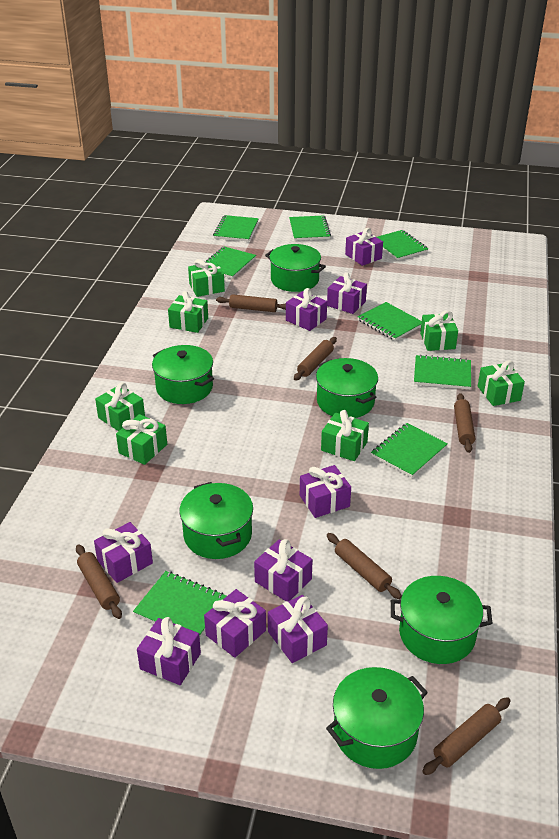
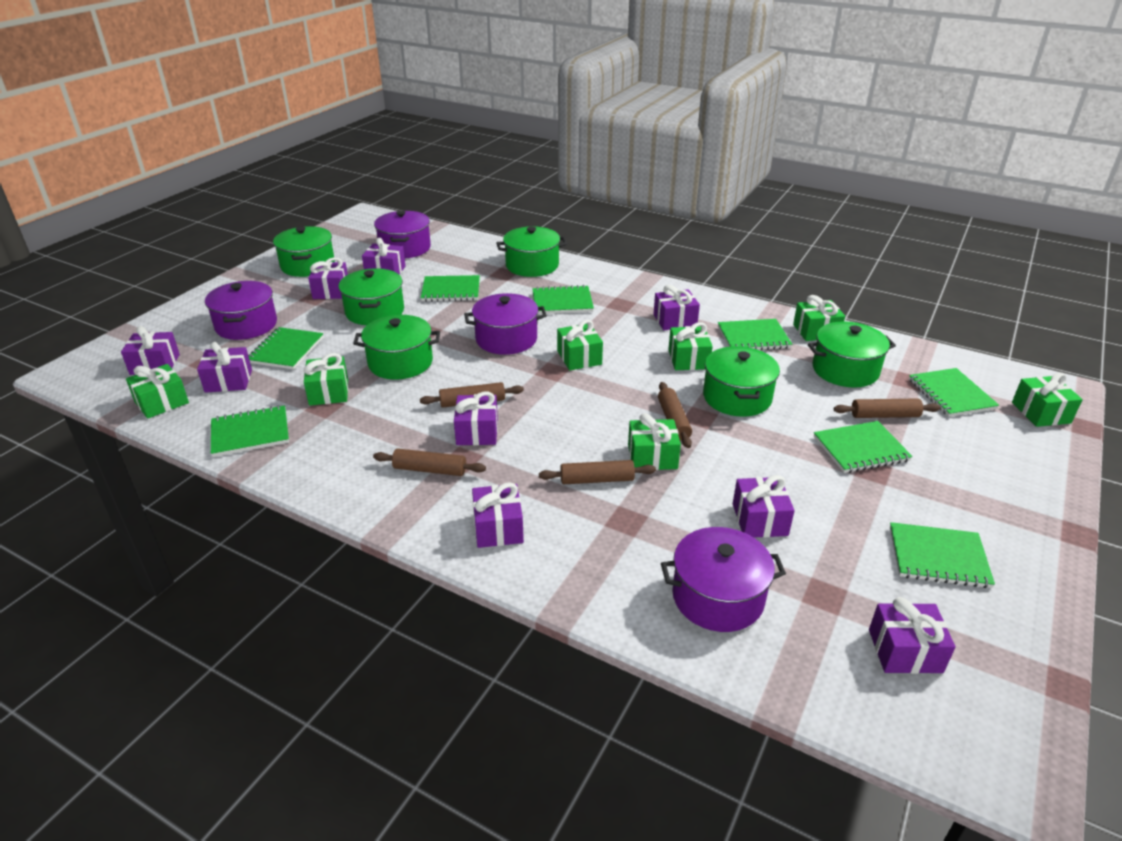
brown rolling pin: 6 -> 5
purple pot: 0 -> 4

